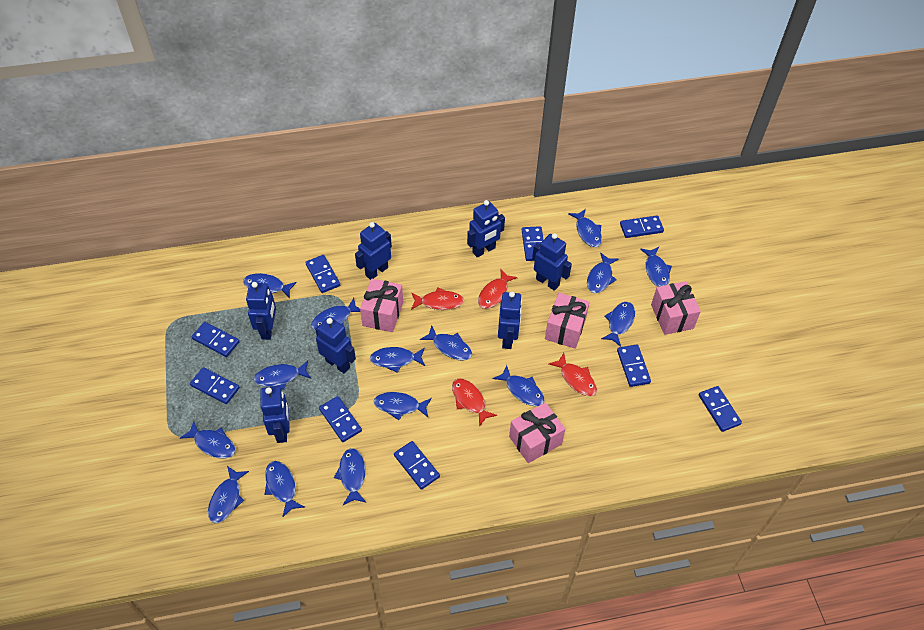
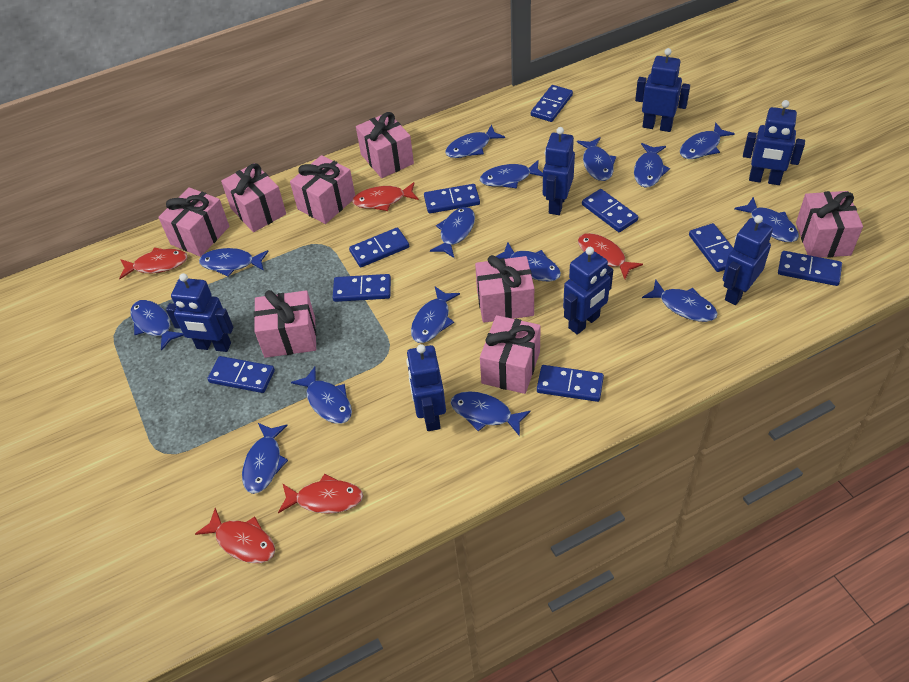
pink gift: 4 -> 8
red fish: 4 -> 5

